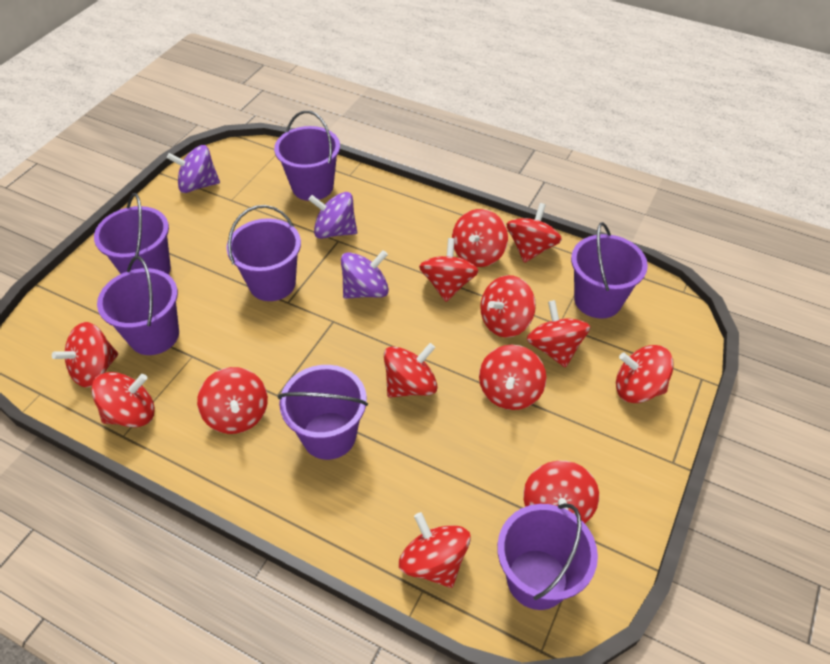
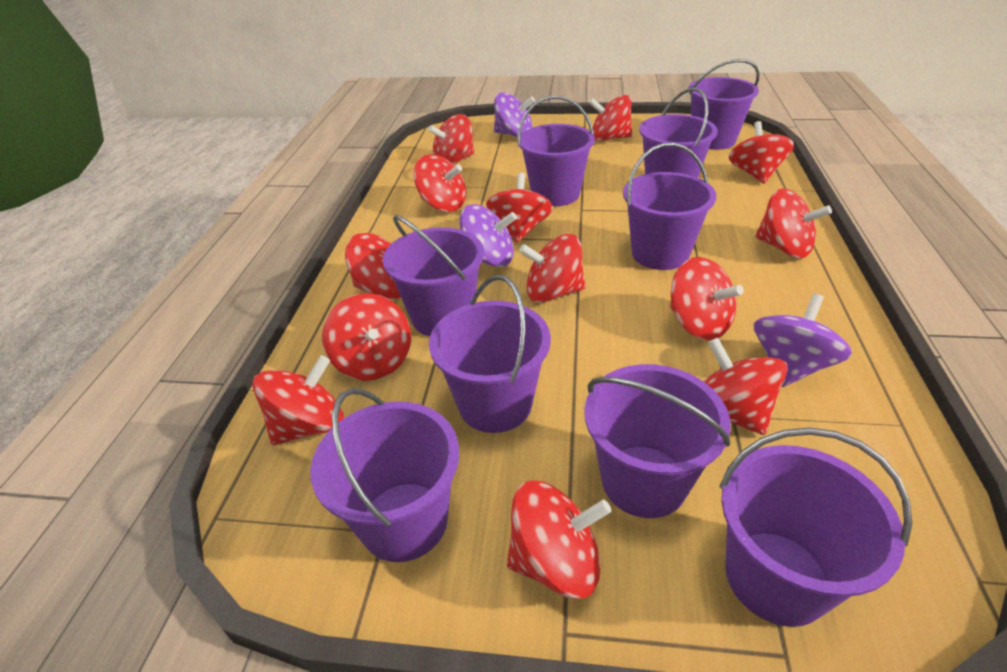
purple bucket: 7 -> 9

